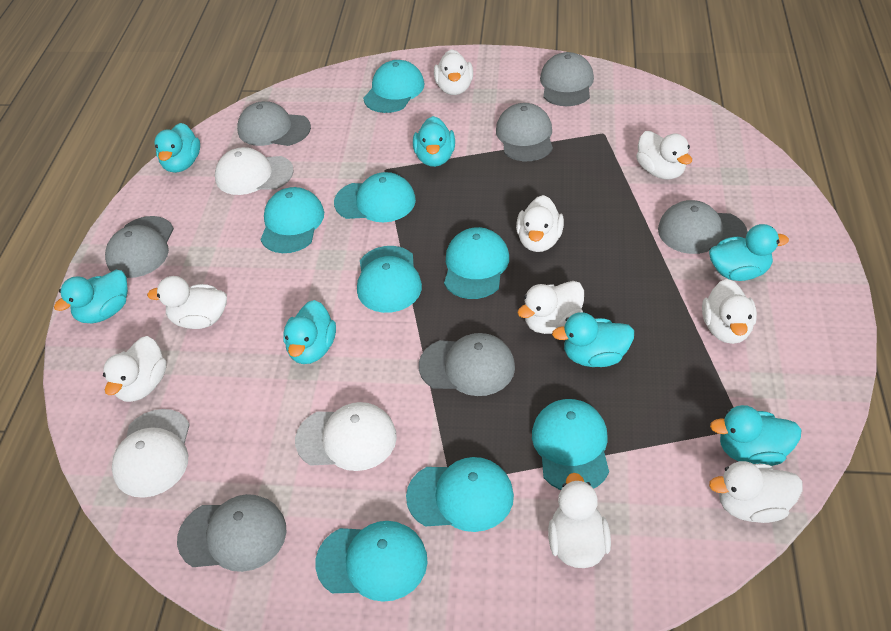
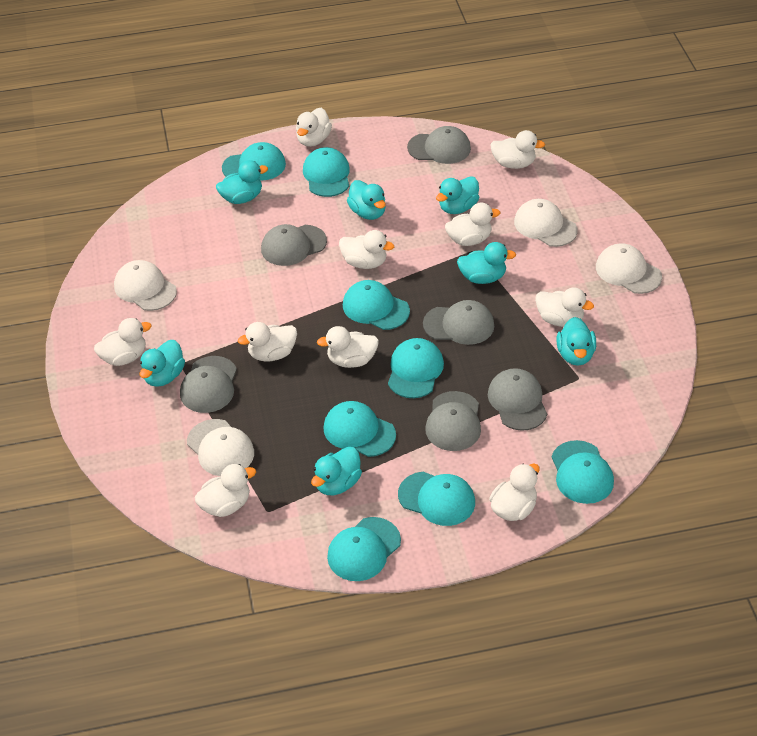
grey cap: 7 -> 6
white cap: 3 -> 4
white duck: 9 -> 10

